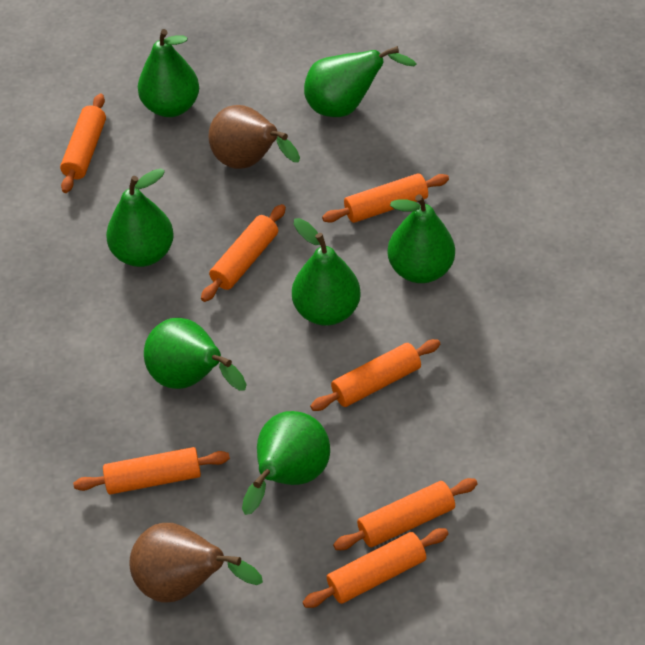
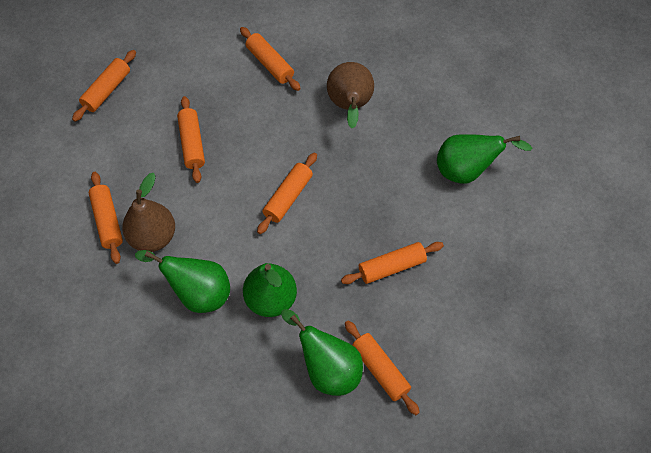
green pear: 7 -> 4

